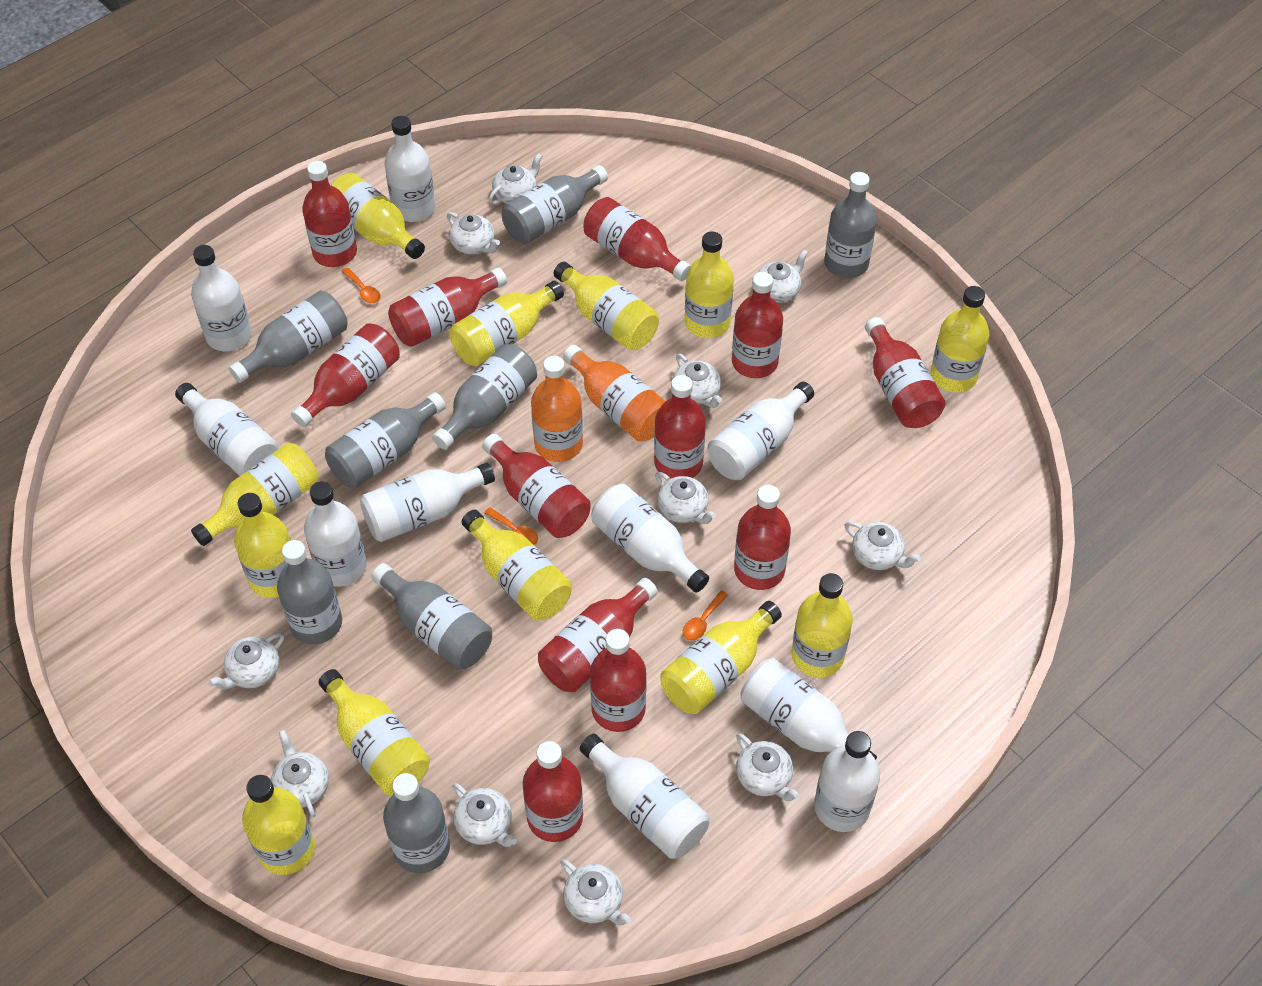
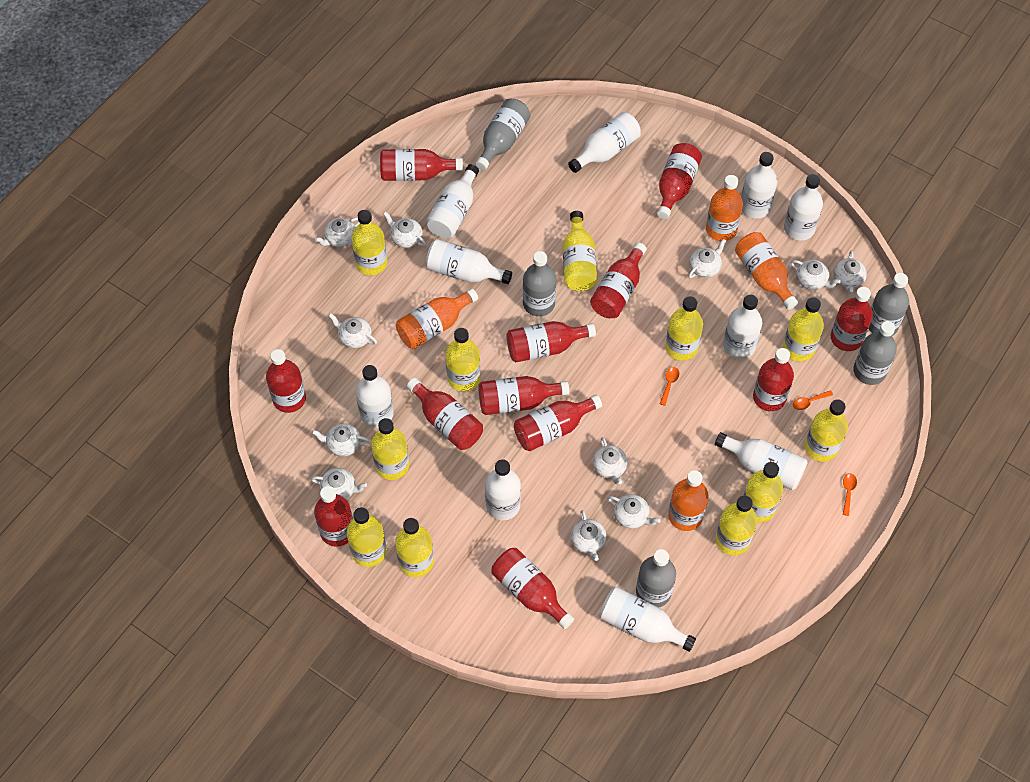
grey bottle: 8 -> 5
orange bottle: 2 -> 4
yellow bottle: 12 -> 11

